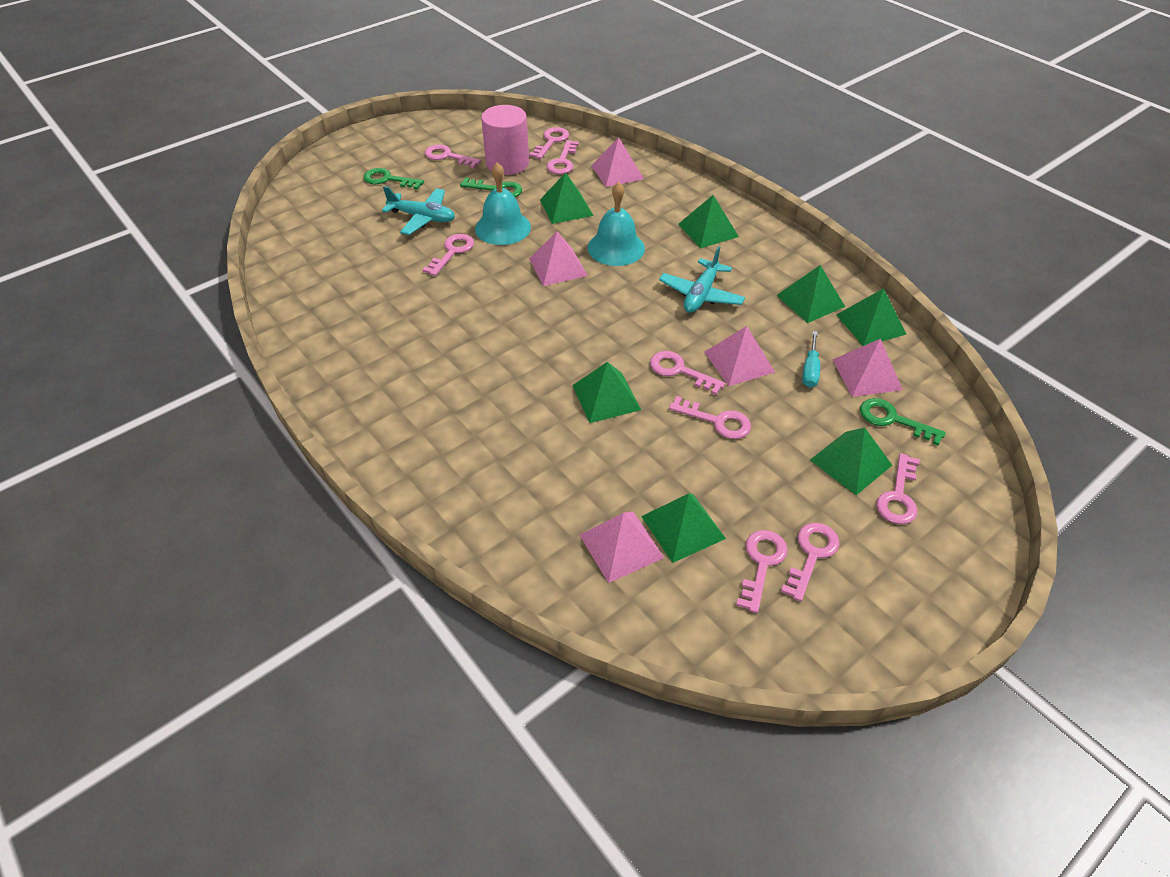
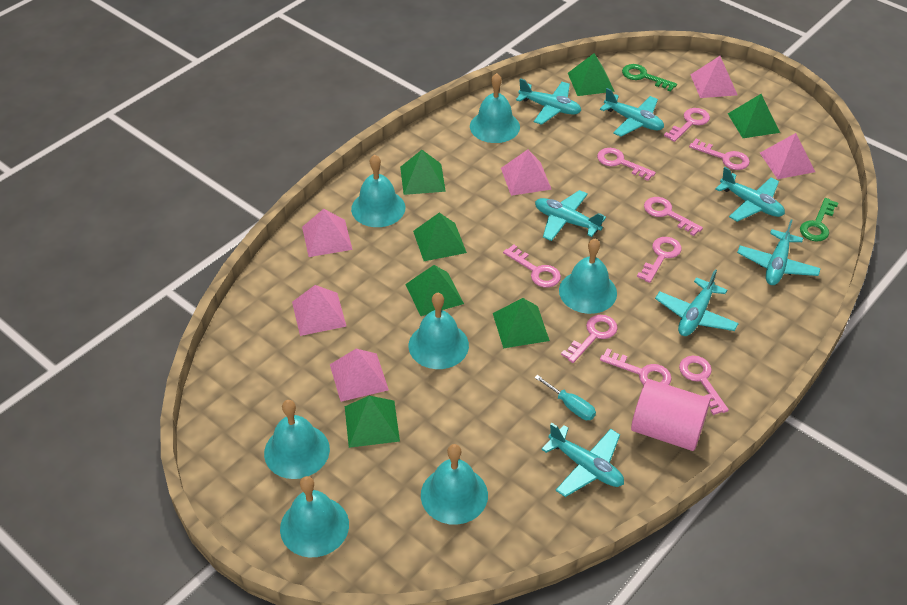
green key: 3 -> 2
pink pyramid: 5 -> 6
turquoise bell: 2 -> 7
turquoise plane: 2 -> 7

